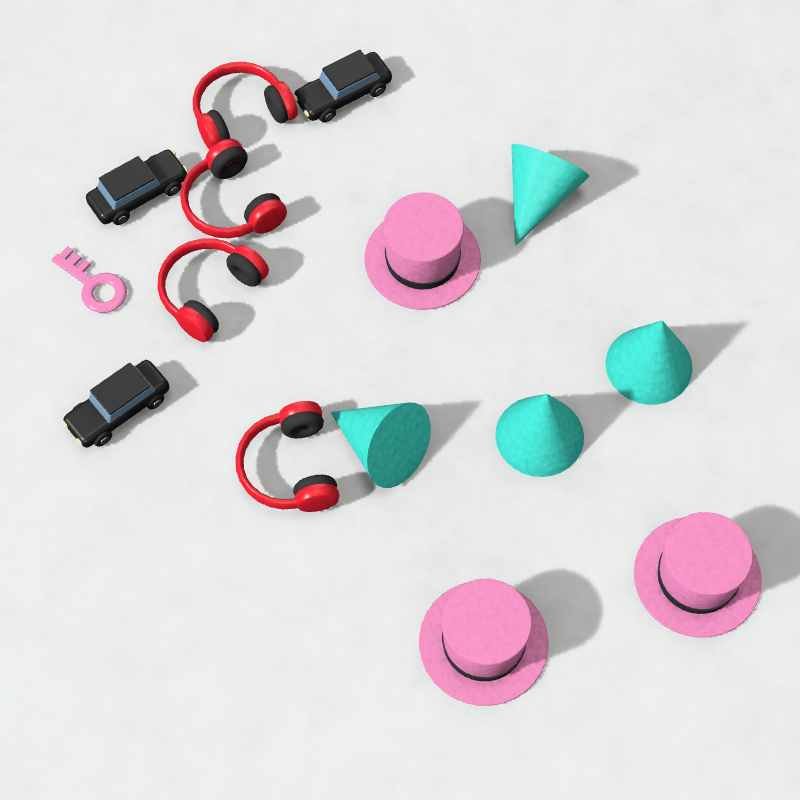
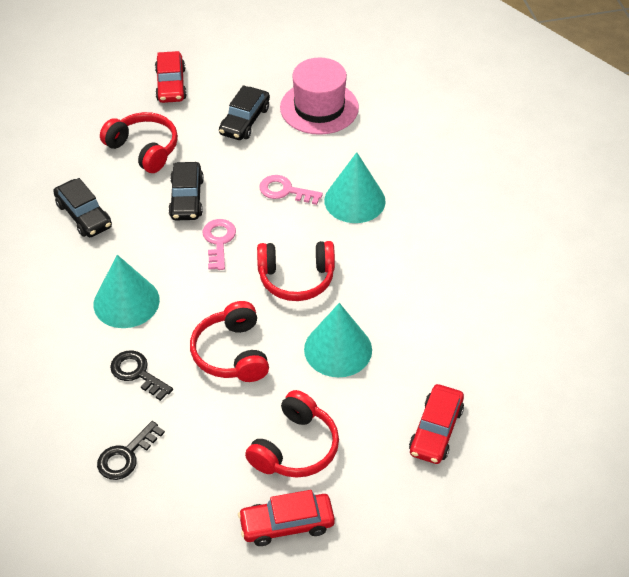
black key: 0 -> 2
pink hat: 3 -> 1
pink key: 1 -> 2
red car: 0 -> 3
turquoise cone: 4 -> 3

